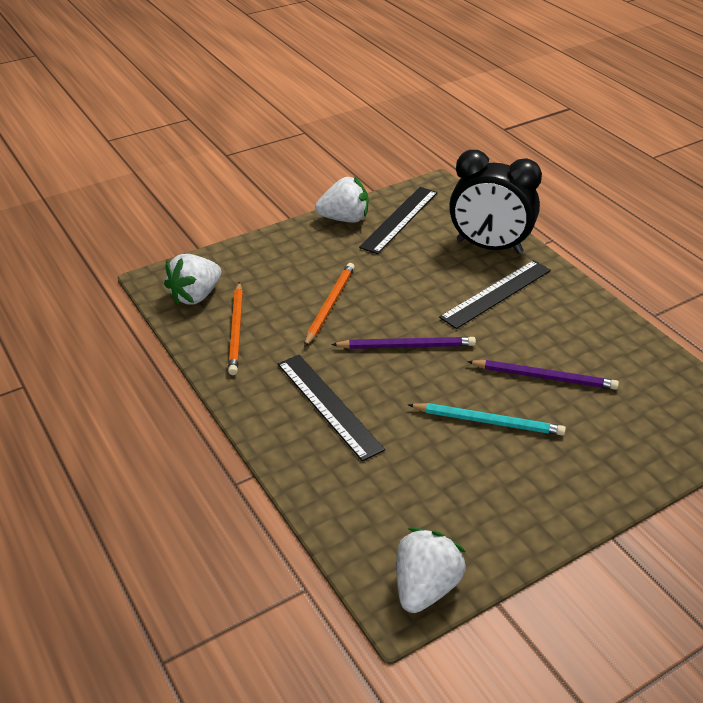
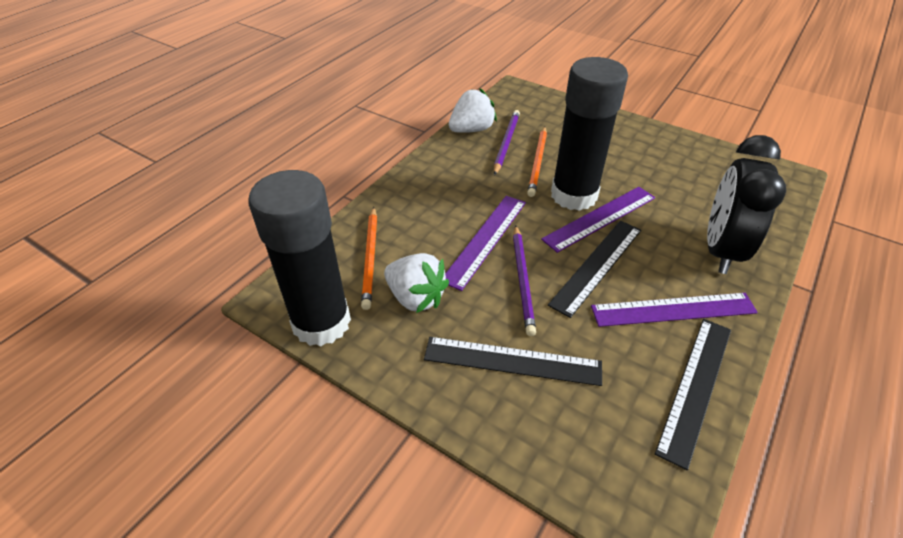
black glue stick: 0 -> 2
purple ruler: 0 -> 3
turquoise pencil: 1 -> 0
white strawberry: 3 -> 2

